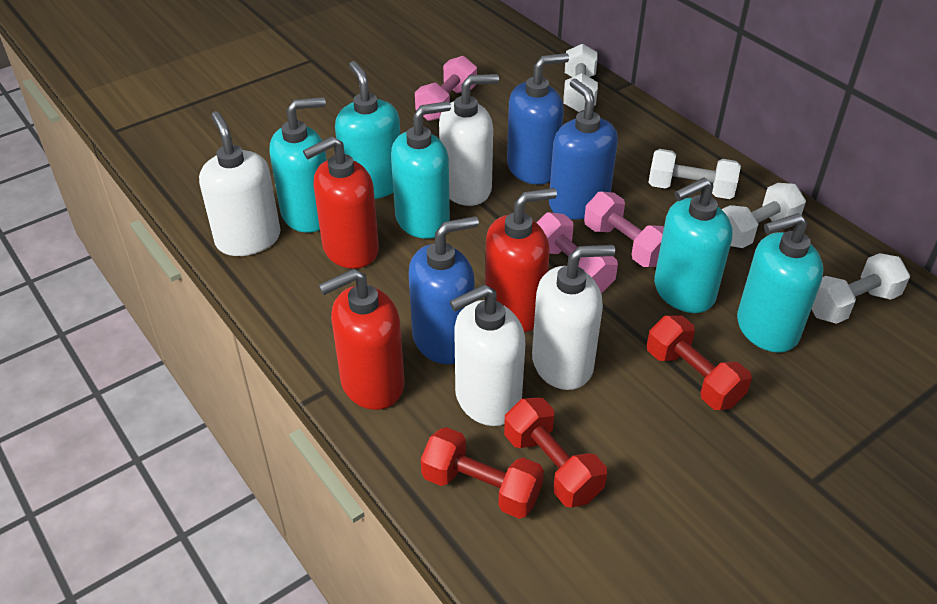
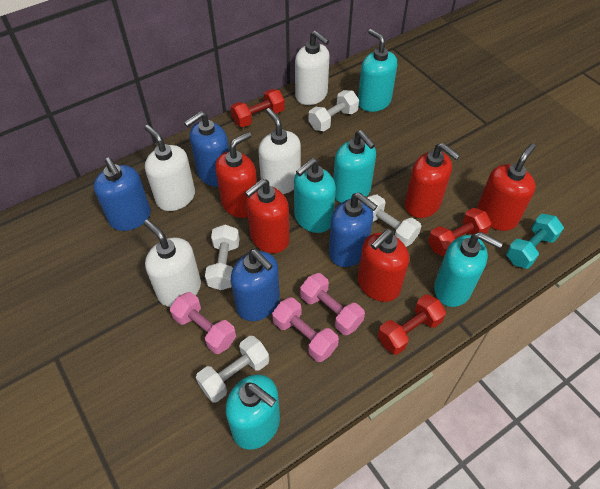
blue soap dispenser: 3 -> 4
red soap dispenser: 3 -> 5
turquoise dumbbell: 0 -> 1

